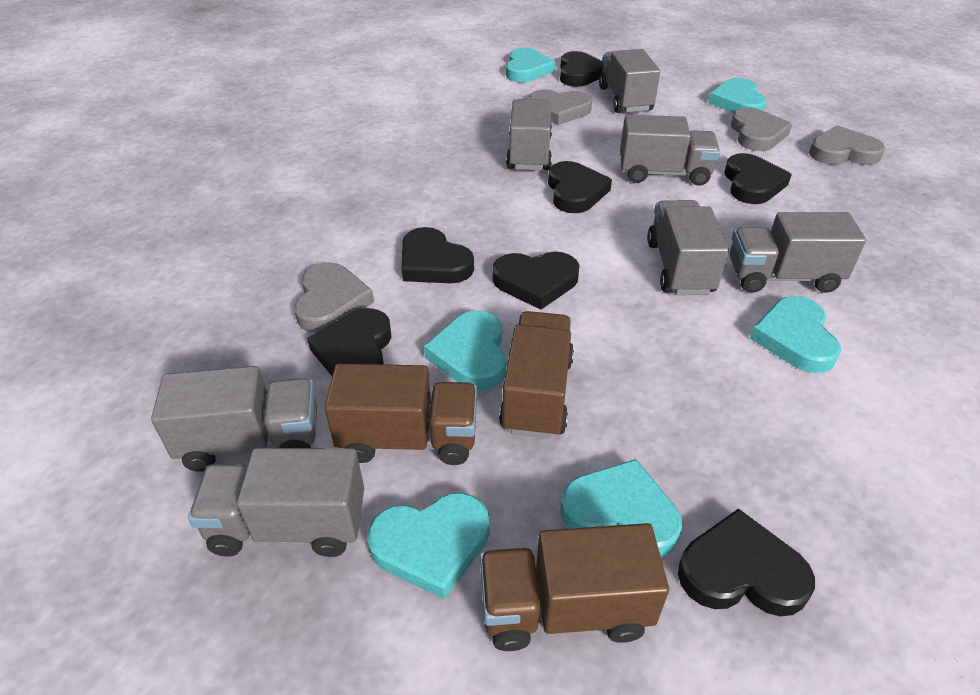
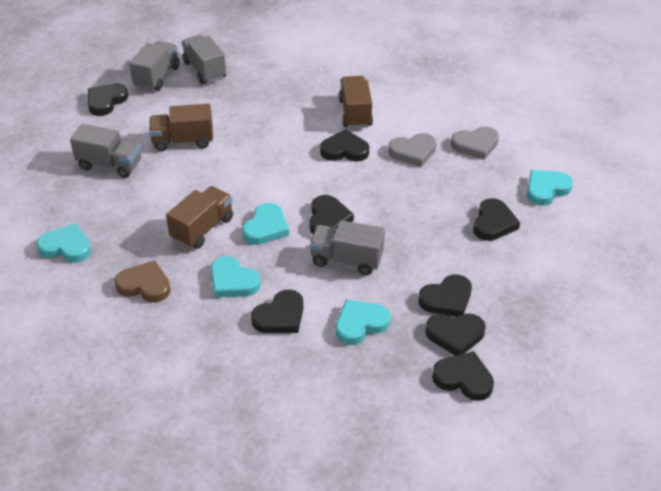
black heart: 7 -> 8
brown heart: 0 -> 1
grey heart: 4 -> 2
grey truck: 7 -> 4
turquoise heart: 6 -> 5

